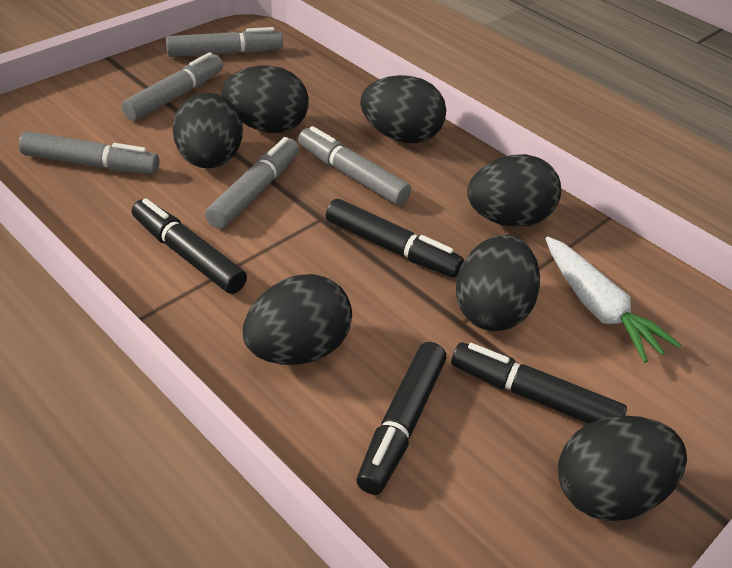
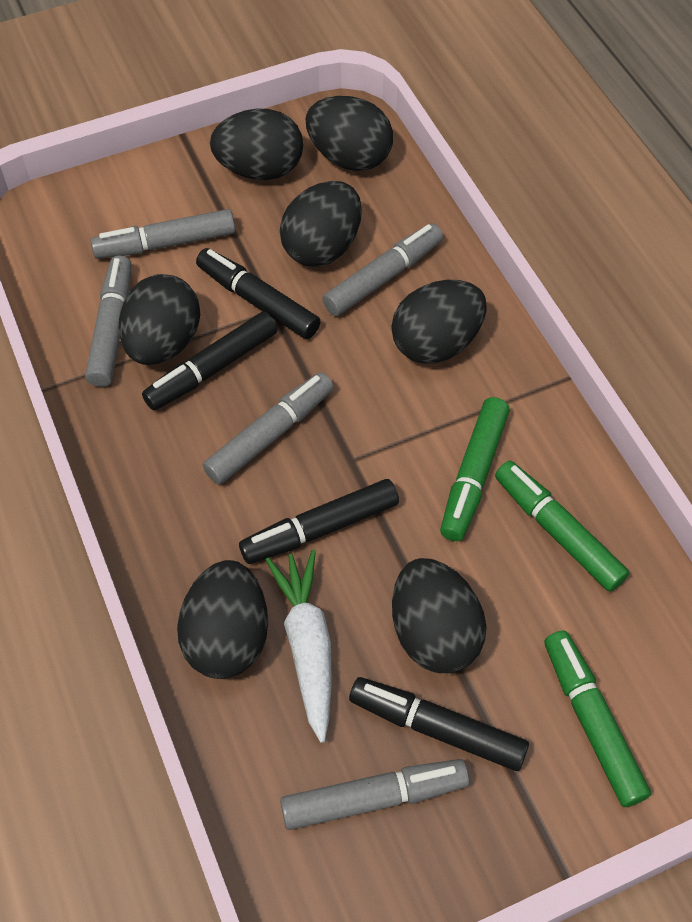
green marker: 0 -> 3

